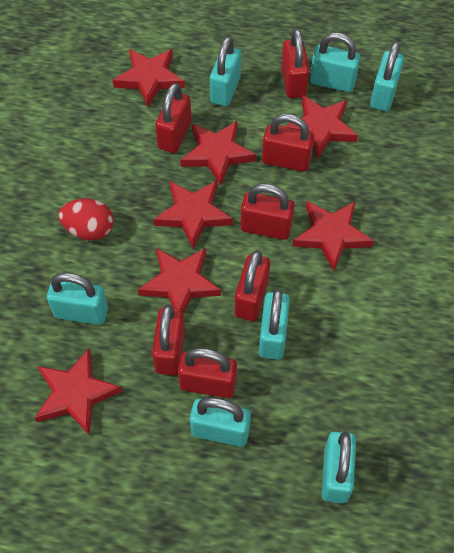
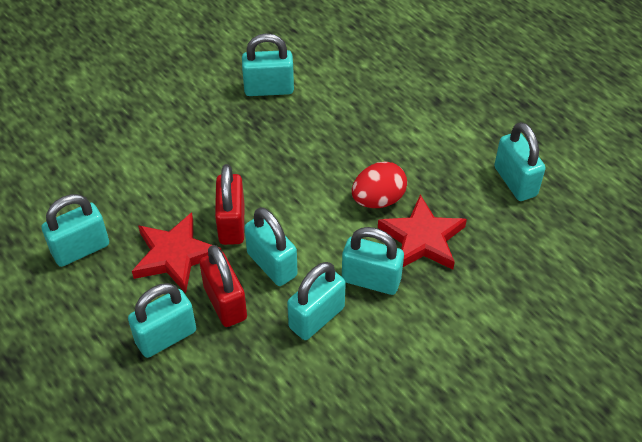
red padlock: 7 -> 2
red star: 7 -> 2

